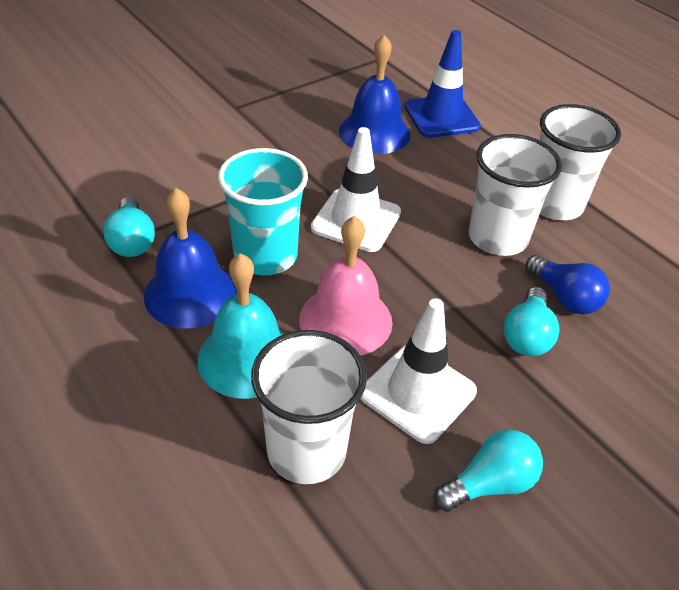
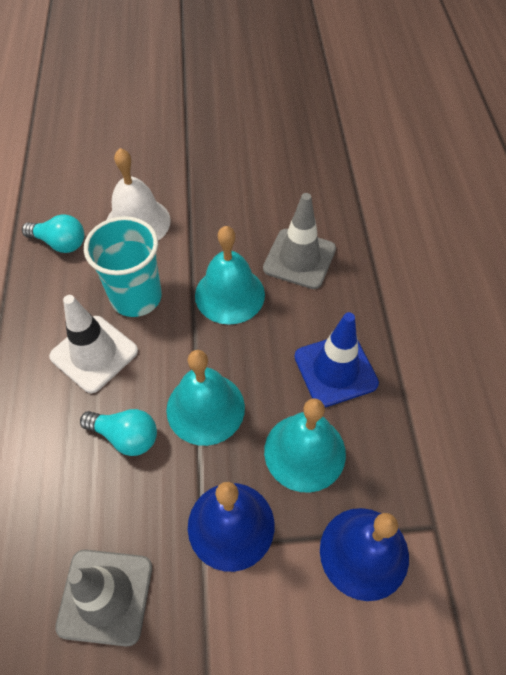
blue light bulb: 1 -> 0
grey traffic cone: 0 -> 2
pink bell: 1 -> 0
turquoise bell: 1 -> 3
turquoise light bulb: 3 -> 2
white bell: 0 -> 1
white cup: 3 -> 0
white traffic cone: 2 -> 1

